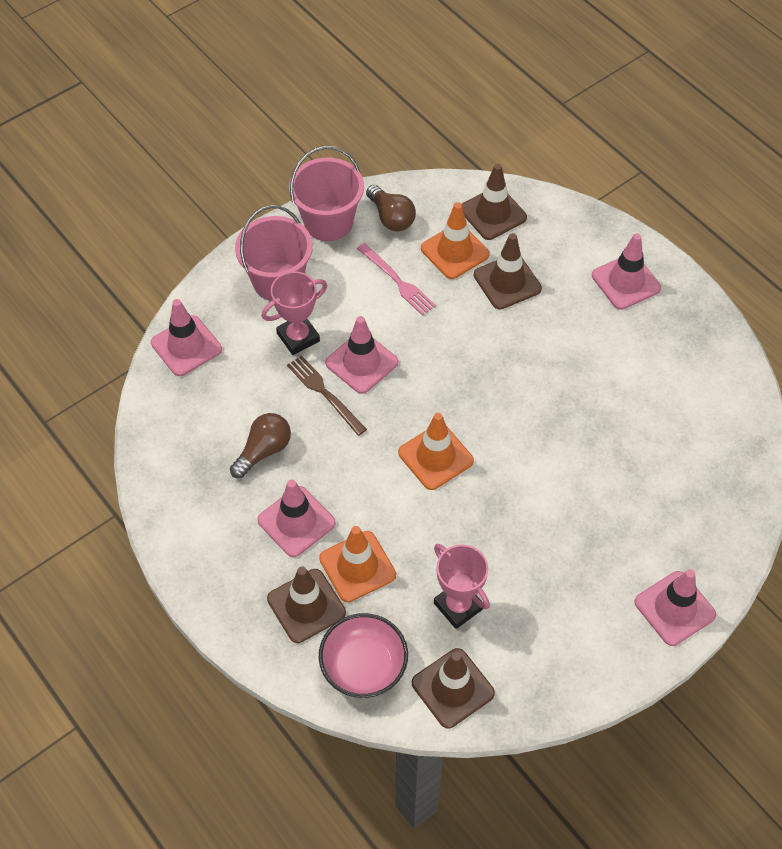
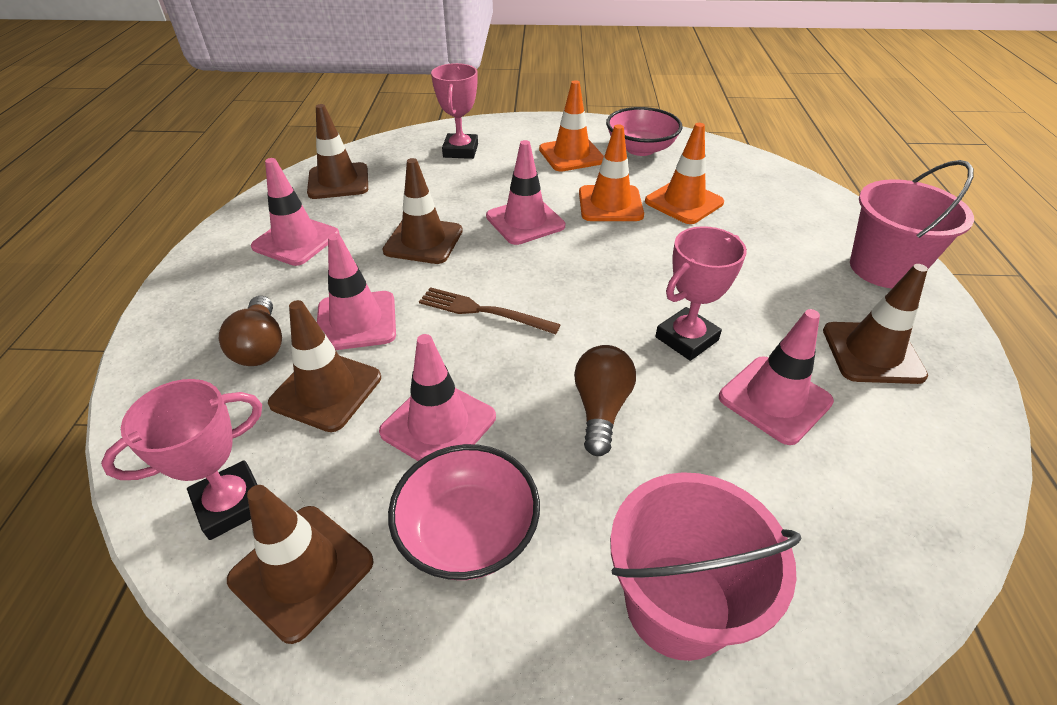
brown traffic cone: 4 -> 5
pink bowl: 1 -> 2
pink fork: 1 -> 0
pink trophy: 2 -> 3

